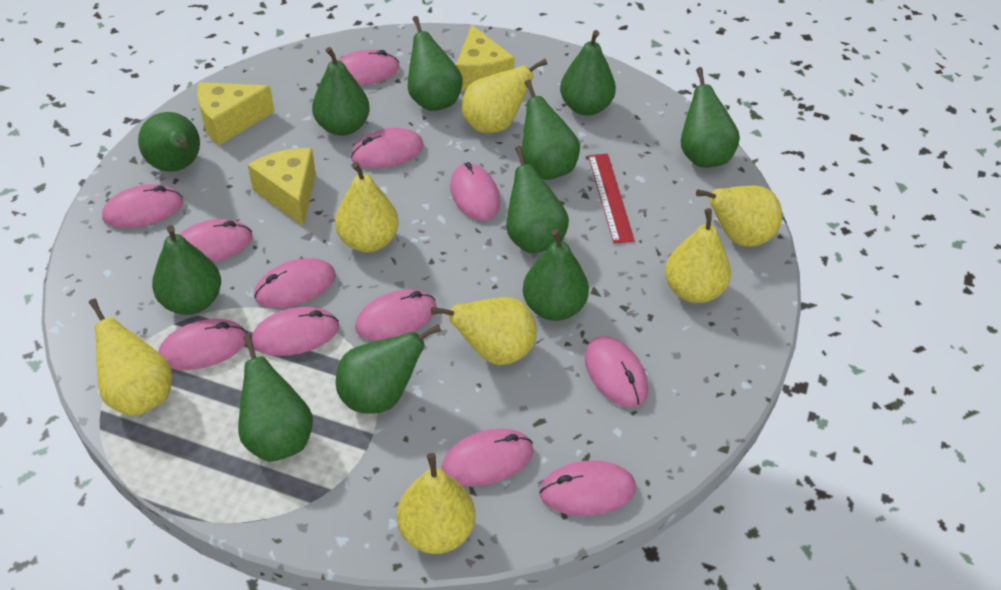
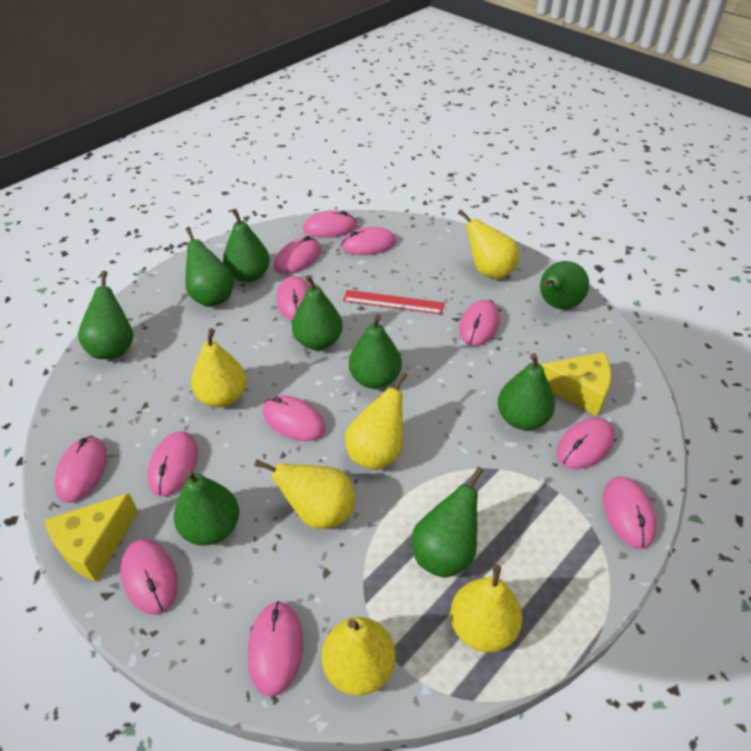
green pear: 11 -> 9
yellow cheese: 3 -> 2
yellow pear: 7 -> 6

